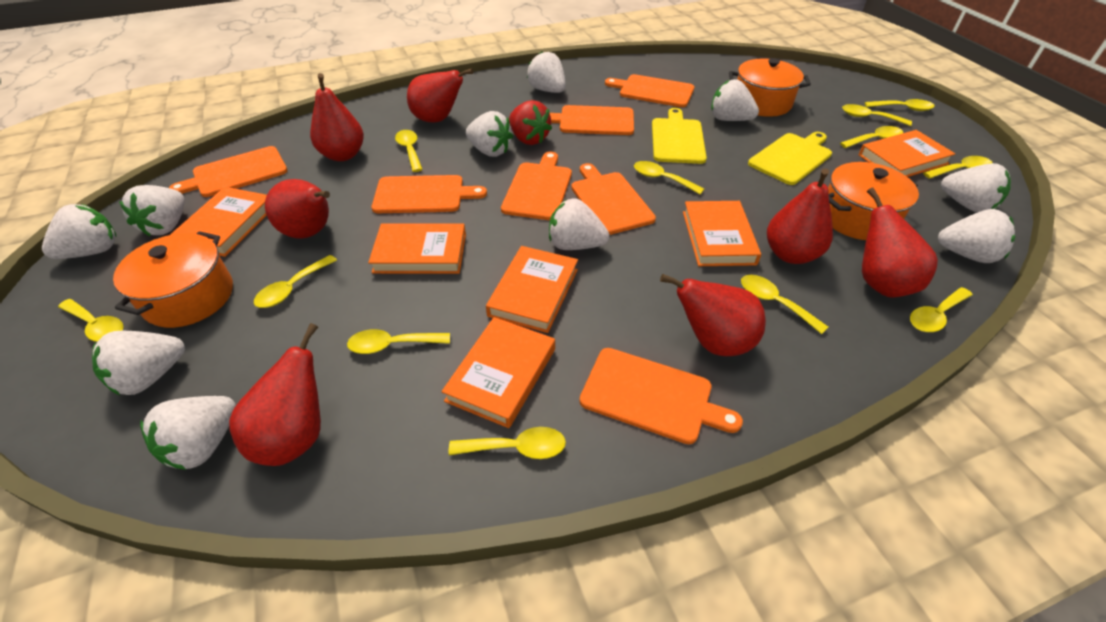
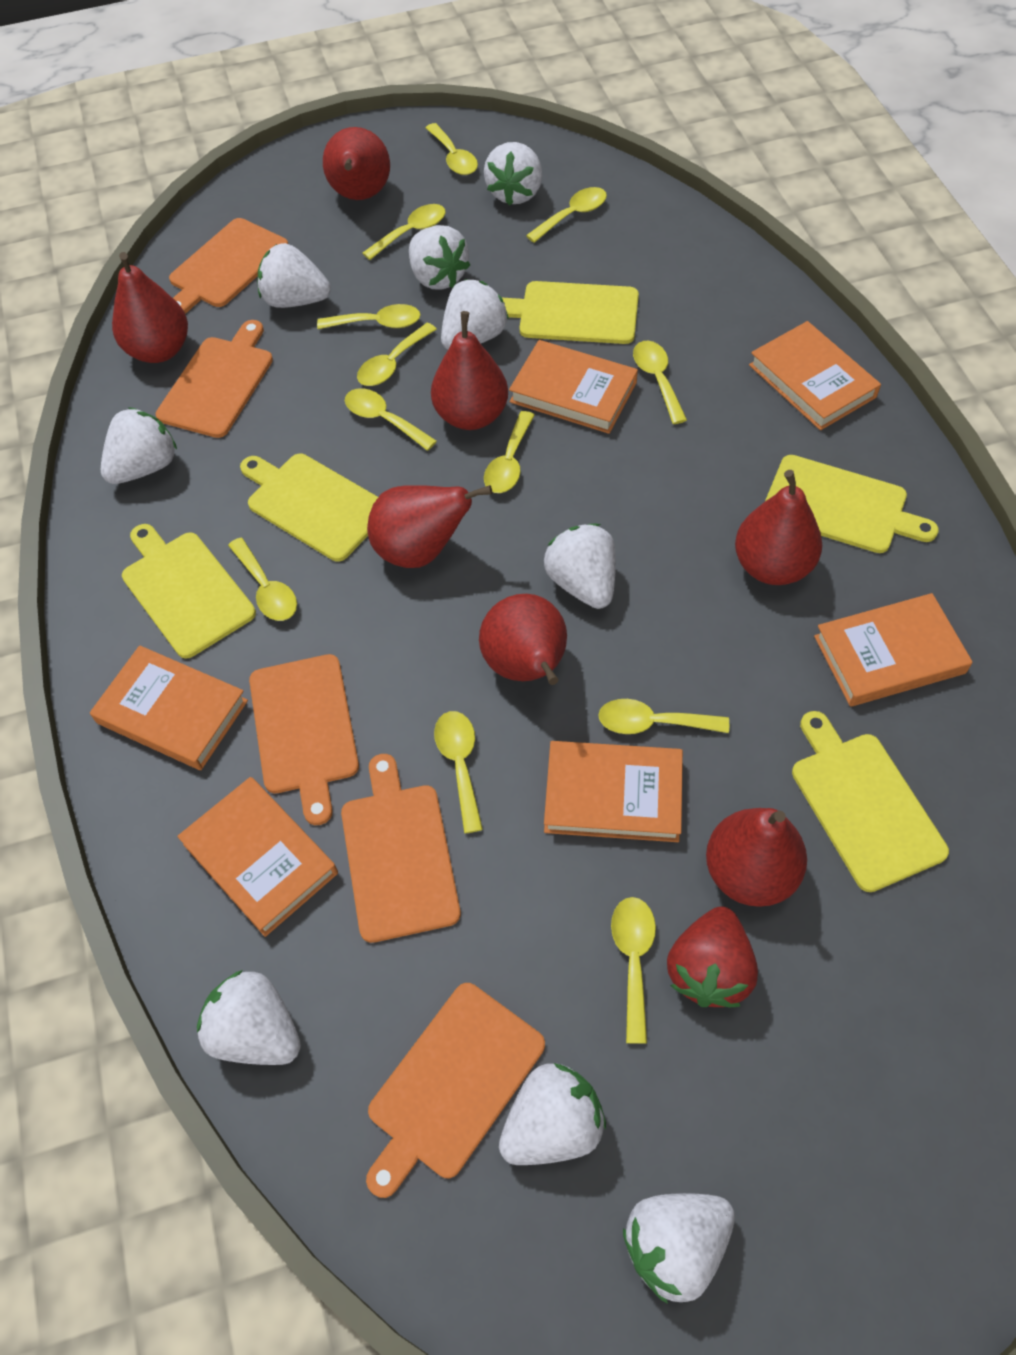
orange cutting board: 7 -> 5
orange pot: 3 -> 0
white strawberry: 10 -> 9
yellow cutting board: 2 -> 5

